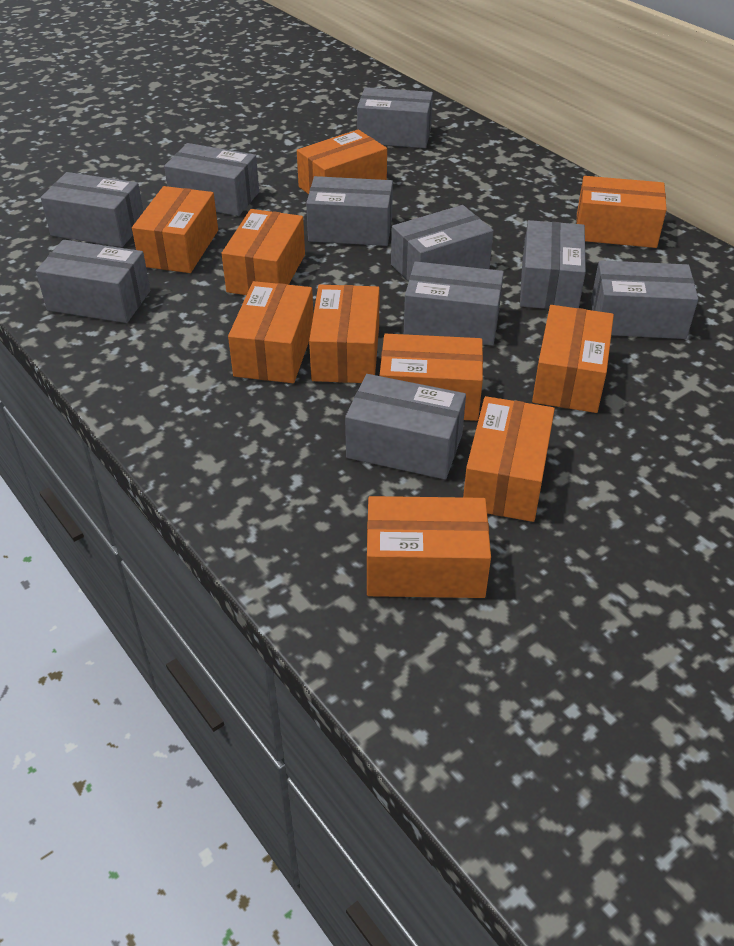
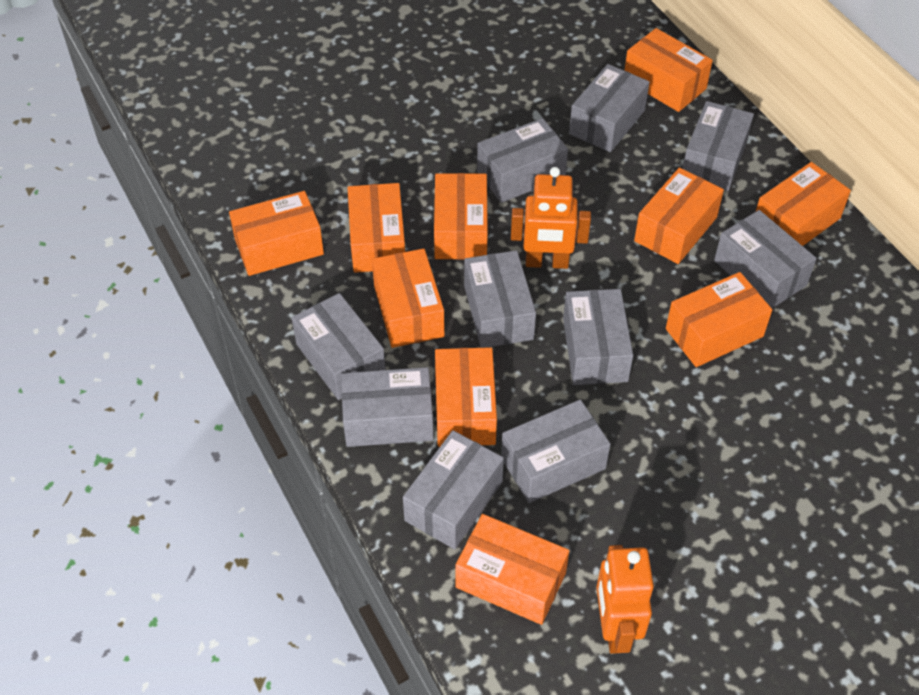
orange robot: 0 -> 2

